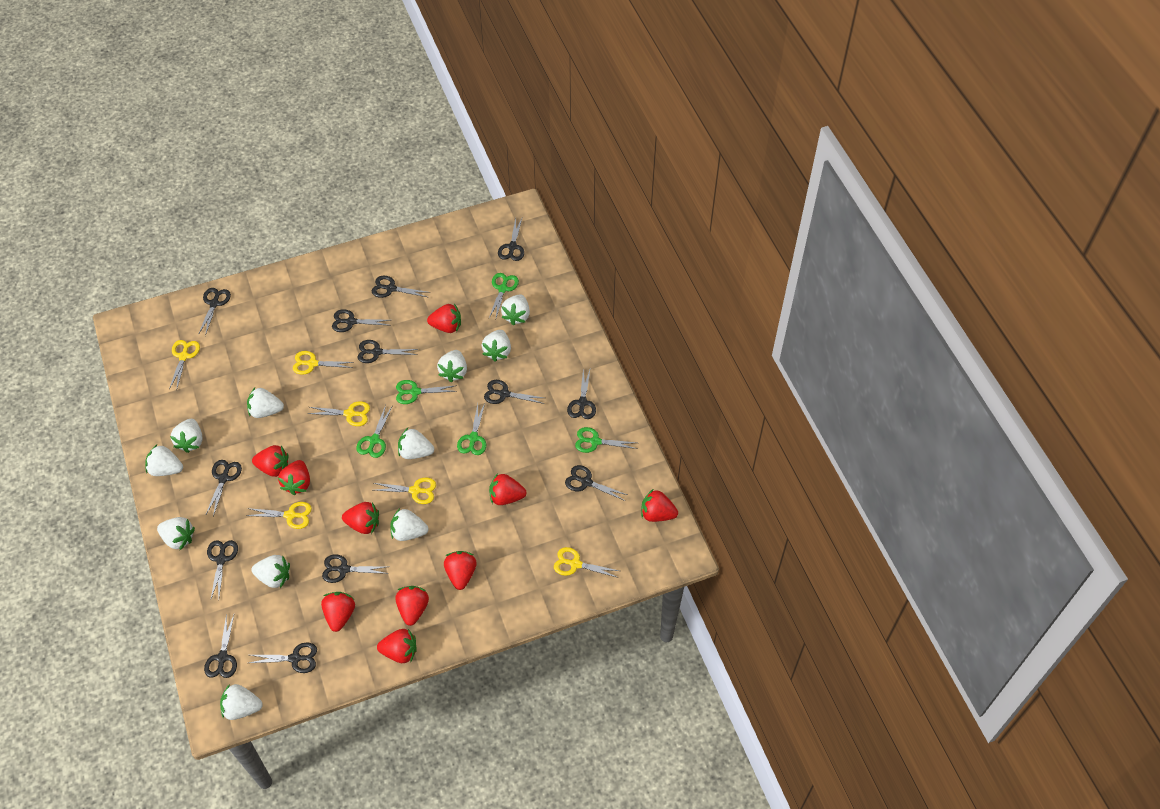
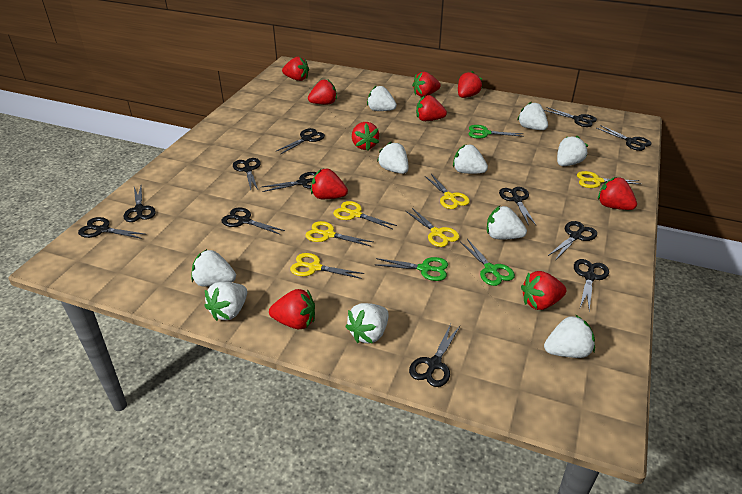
black scissors: 13 -> 12
green scissors: 5 -> 3
white strawberry: 11 -> 10

